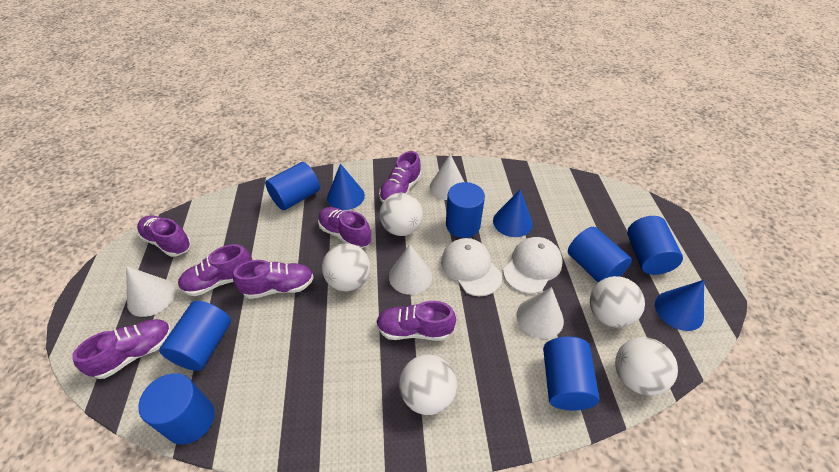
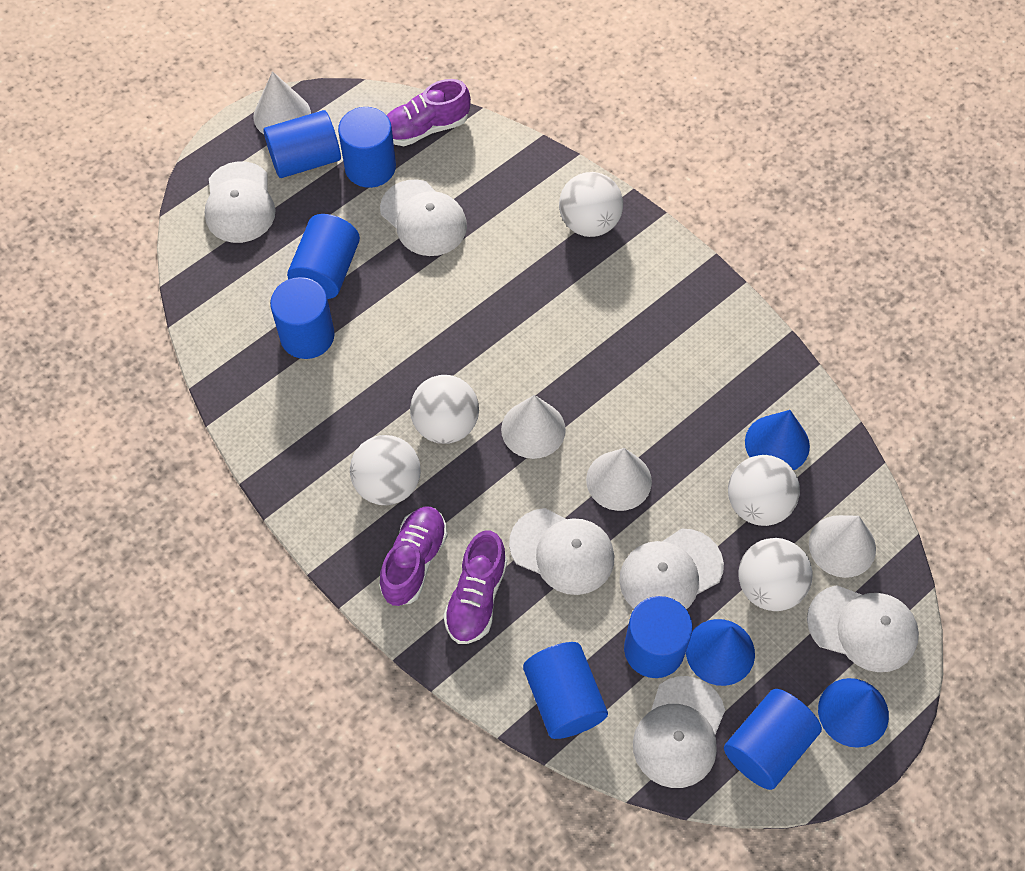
purple shoe: 7 -> 3
white cap: 2 -> 6

